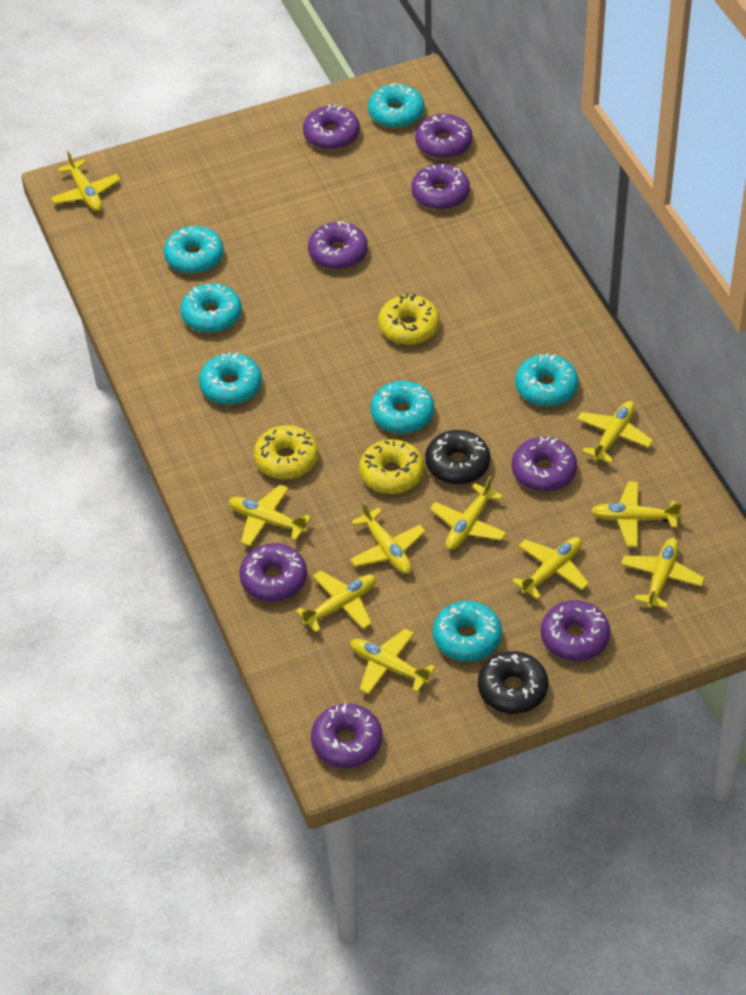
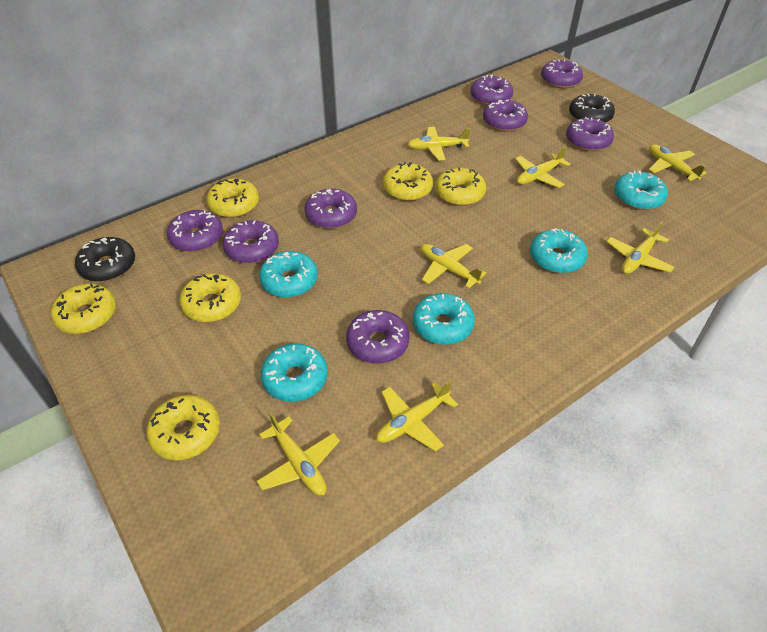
turquoise donut: 7 -> 5
yellow donut: 3 -> 6
yellow plane: 10 -> 7

